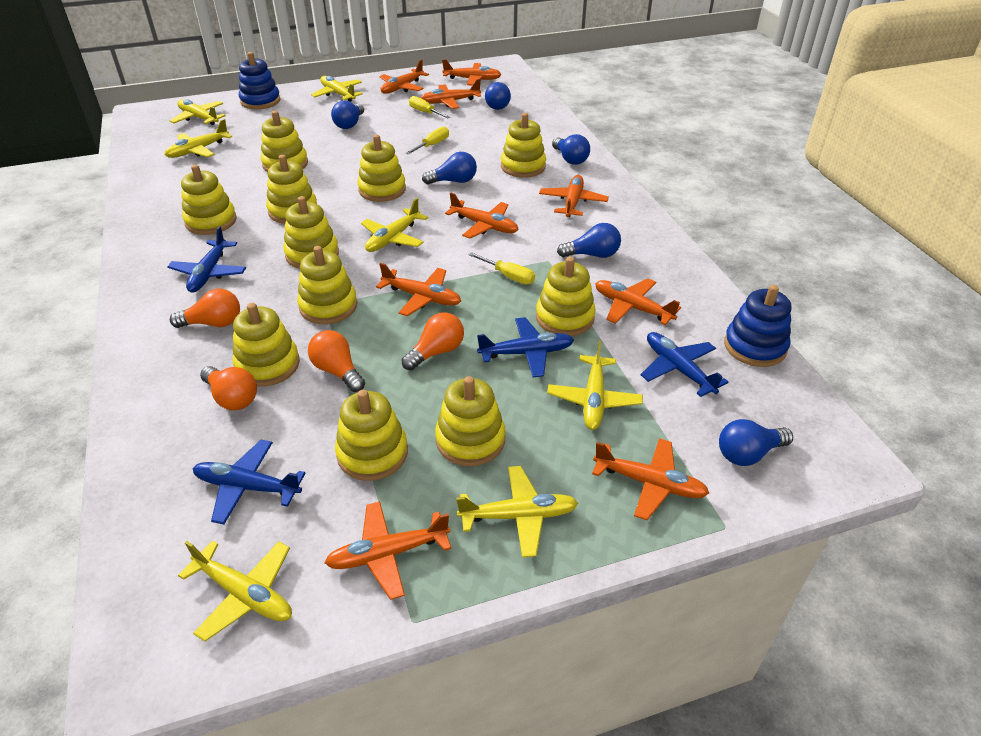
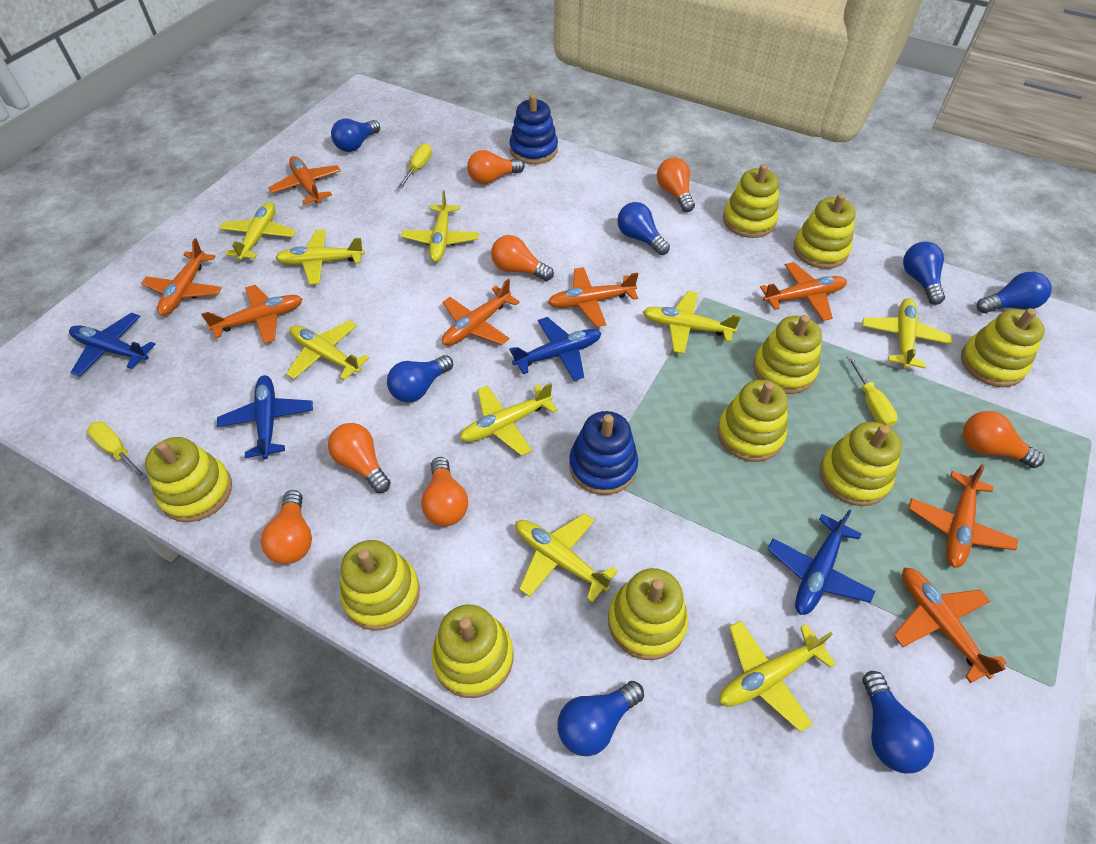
blue light bulb: 6 -> 7
orange light bulb: 4 -> 7
orange plane: 9 -> 8
yellow plane: 7 -> 9
yellow stacking toy: 11 -> 10

